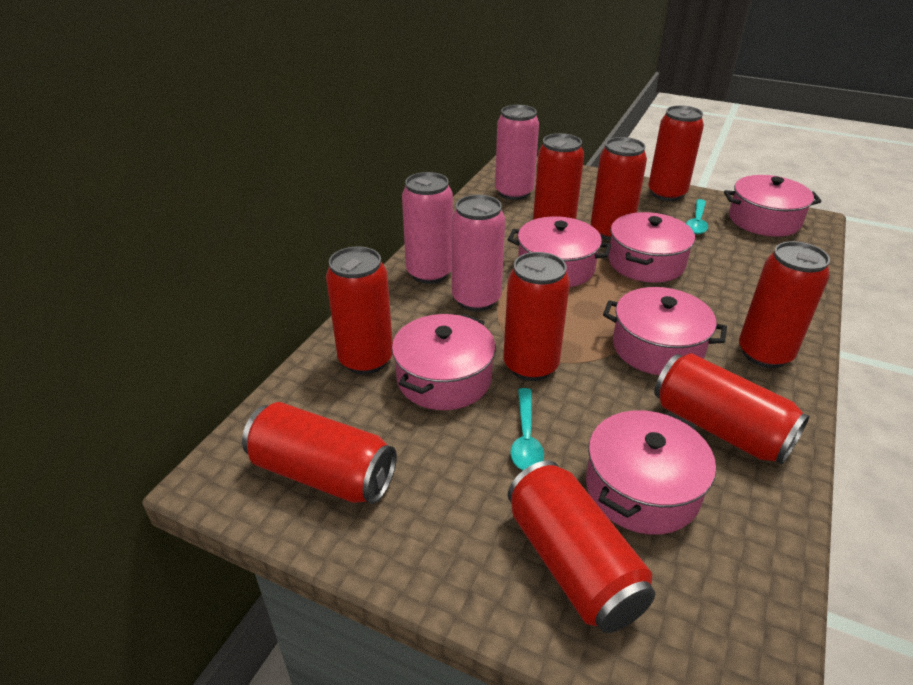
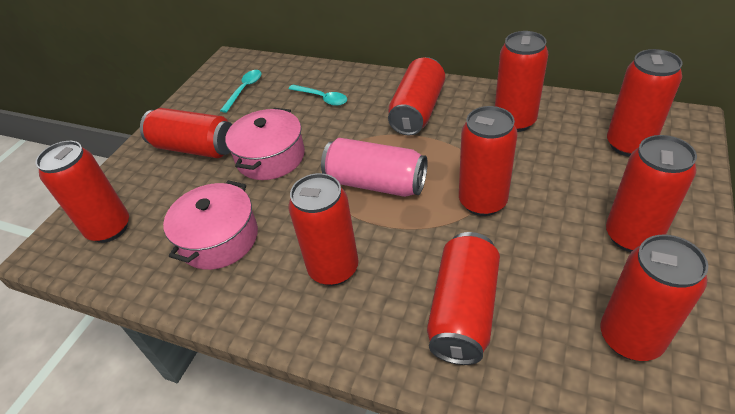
pink can: 3 -> 1
pink pot: 6 -> 2
red can: 9 -> 10

